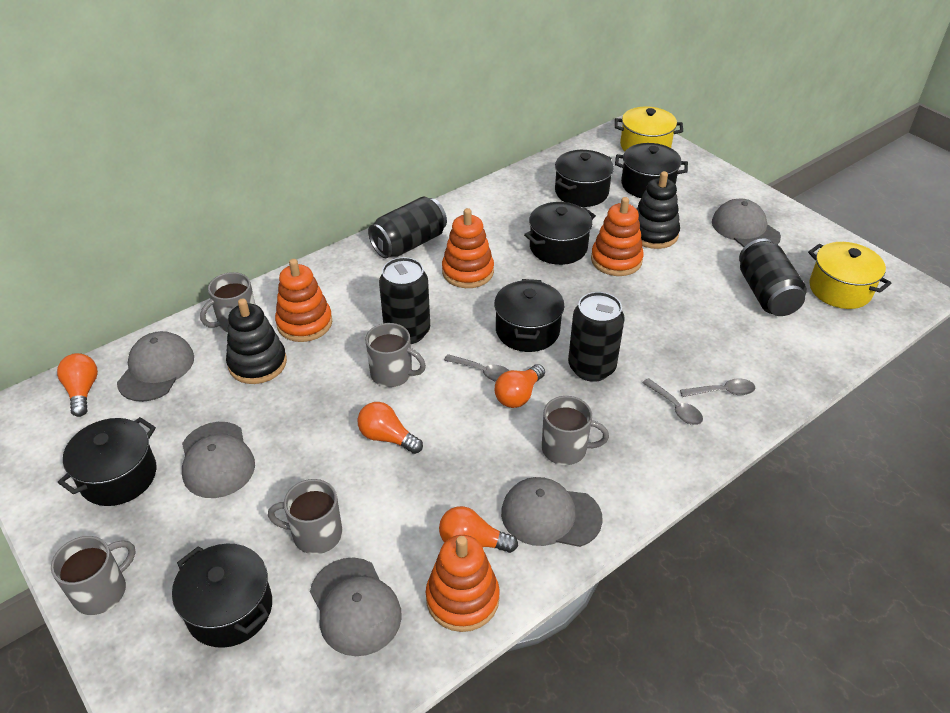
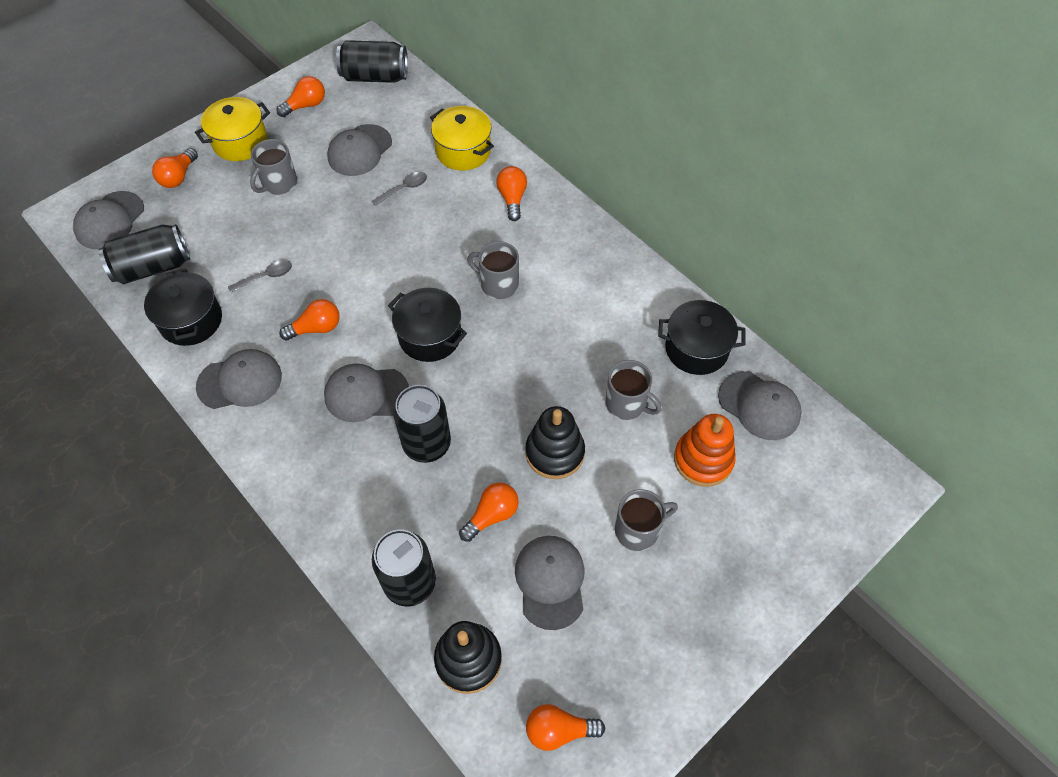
black pot: 6 -> 3
grey cap: 5 -> 6
grey mug: 5 -> 4
grey spoon: 3 -> 2
orange light bulb: 4 -> 6
orange stacking toy: 4 -> 1

